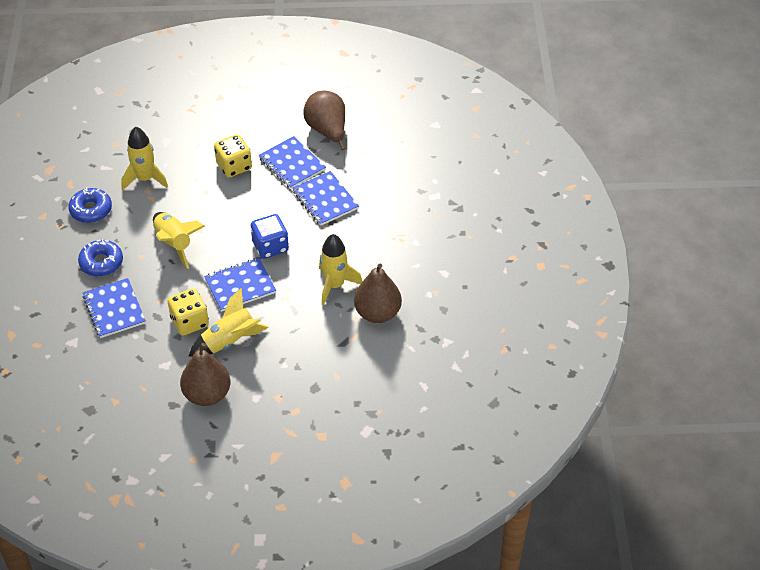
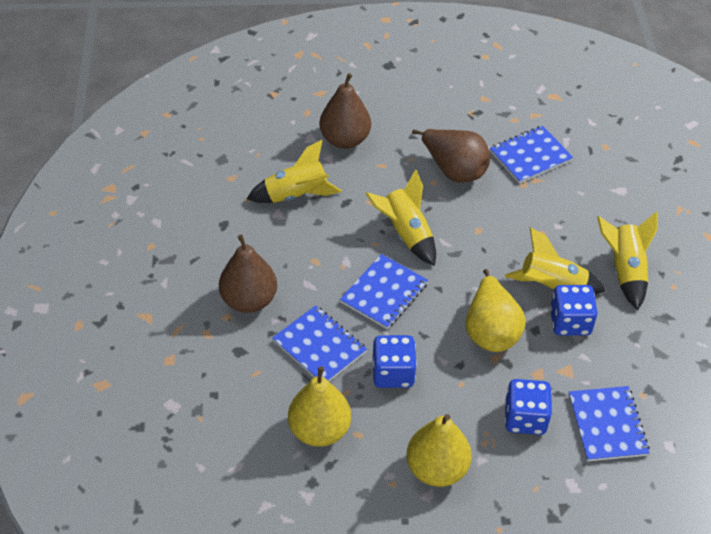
blue dice: 1 -> 3
blue donut: 2 -> 0
yellow dice: 2 -> 0
yellow pear: 0 -> 3

